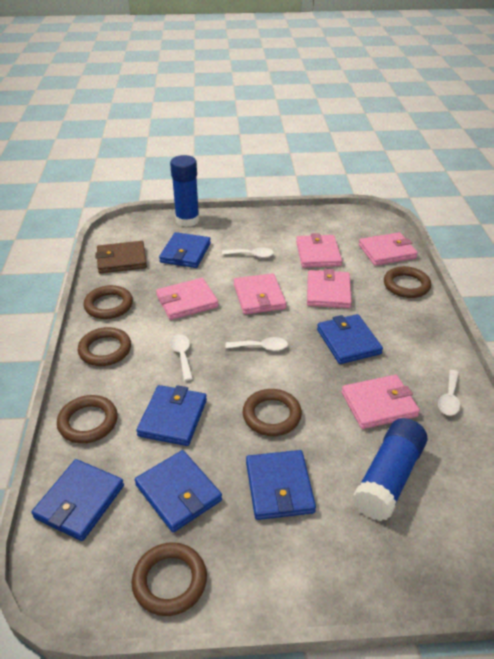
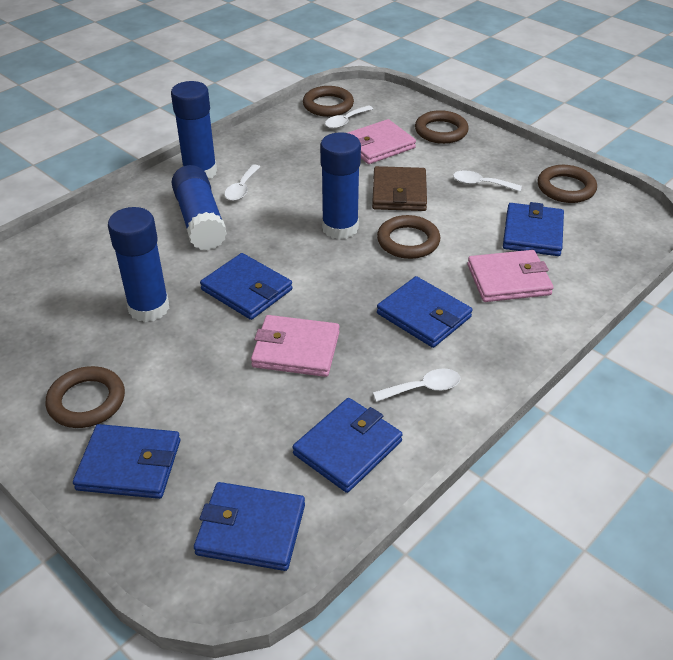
blue glue stick: 2 -> 4
brown ring: 6 -> 5
pink wallet: 6 -> 3

